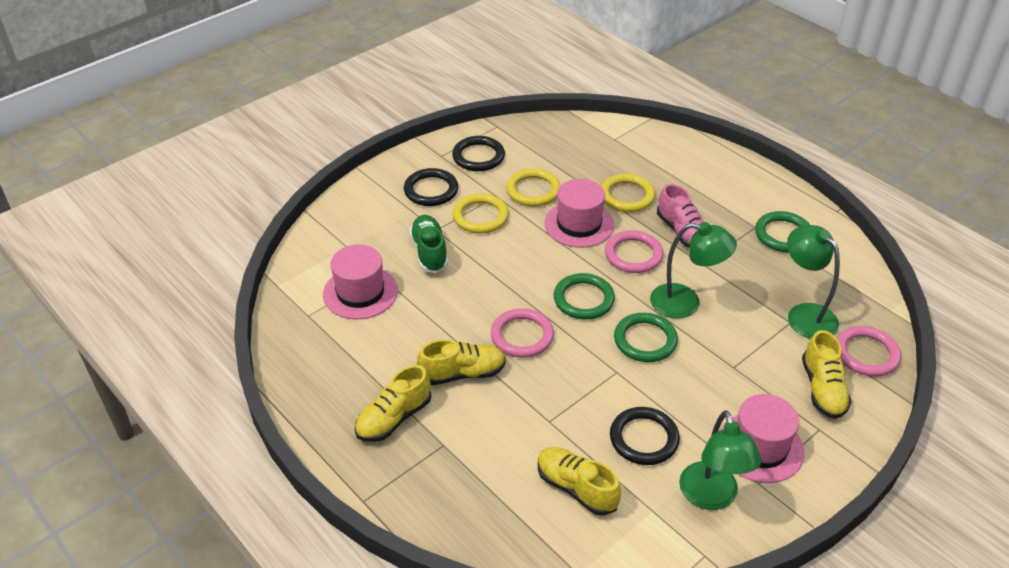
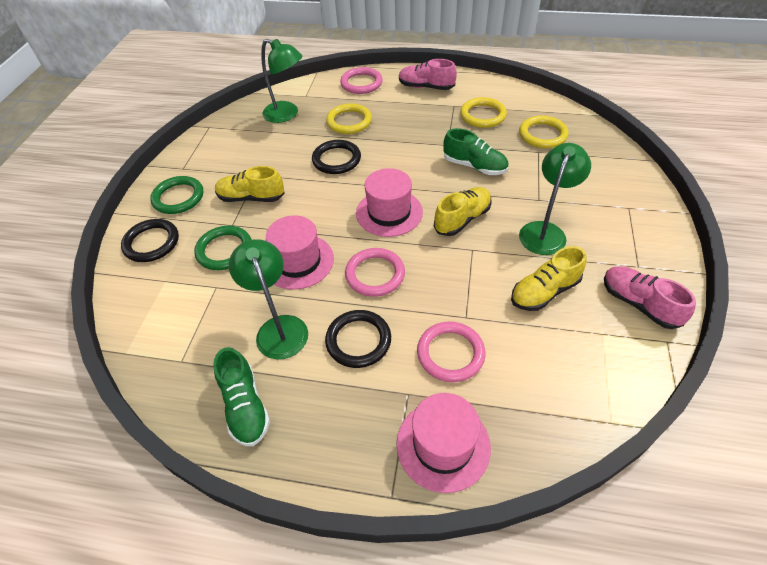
green ring: 3 -> 2
green shoe: 1 -> 2
pink shoe: 1 -> 2
yellow shoe: 4 -> 3

